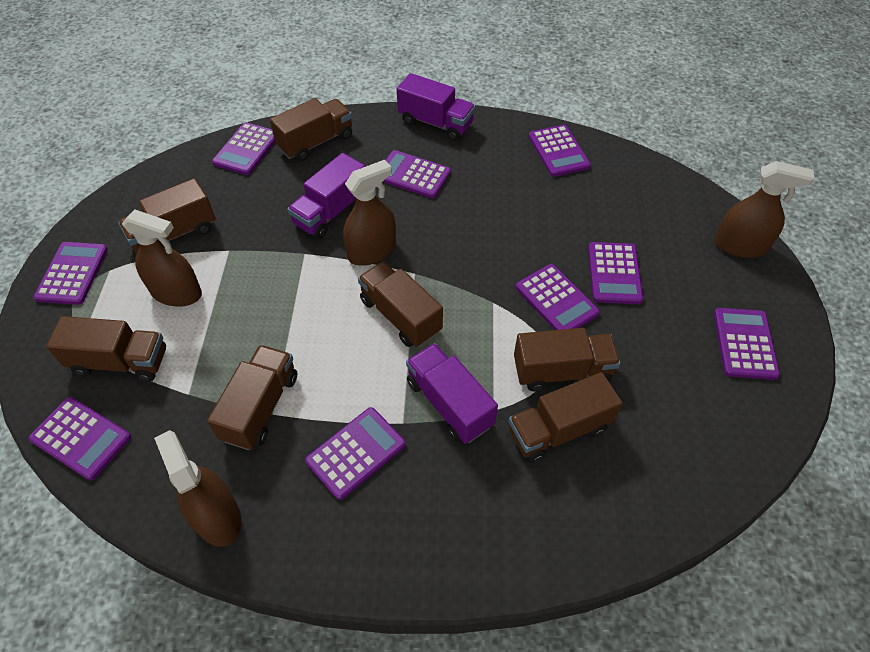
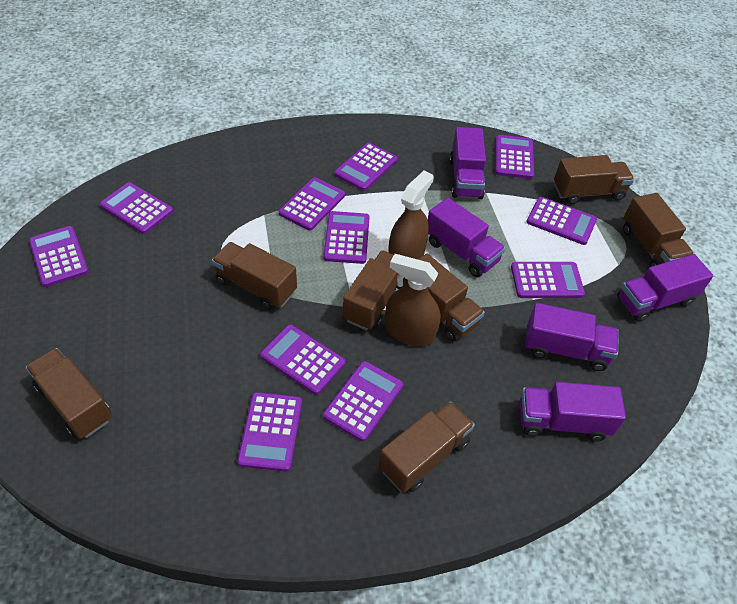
brown spray bottle: 4 -> 2
purple calculator: 9 -> 11
purple truck: 3 -> 5

